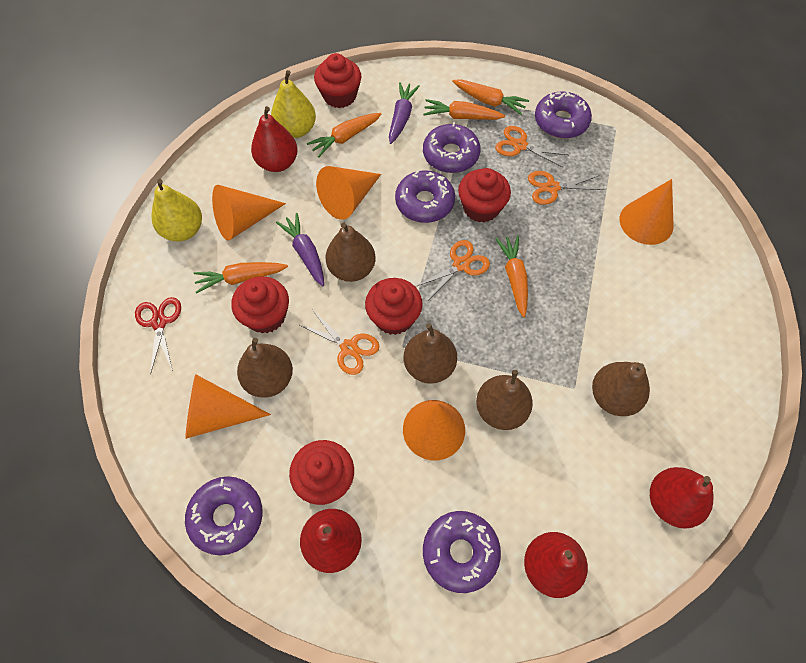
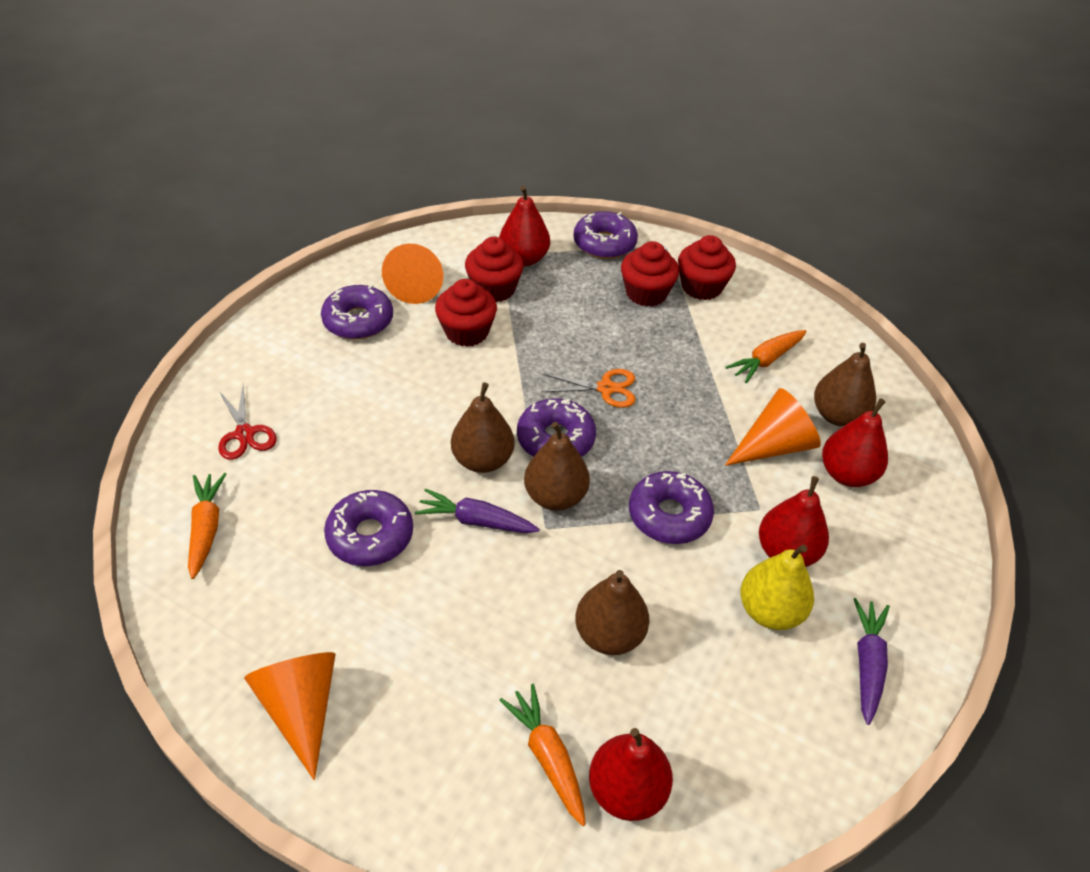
brown pear: 5 -> 4
orange carrot: 5 -> 3
orange cone: 5 -> 3
orange scissors: 4 -> 1
red cupcake: 5 -> 4
yellow pear: 2 -> 1

